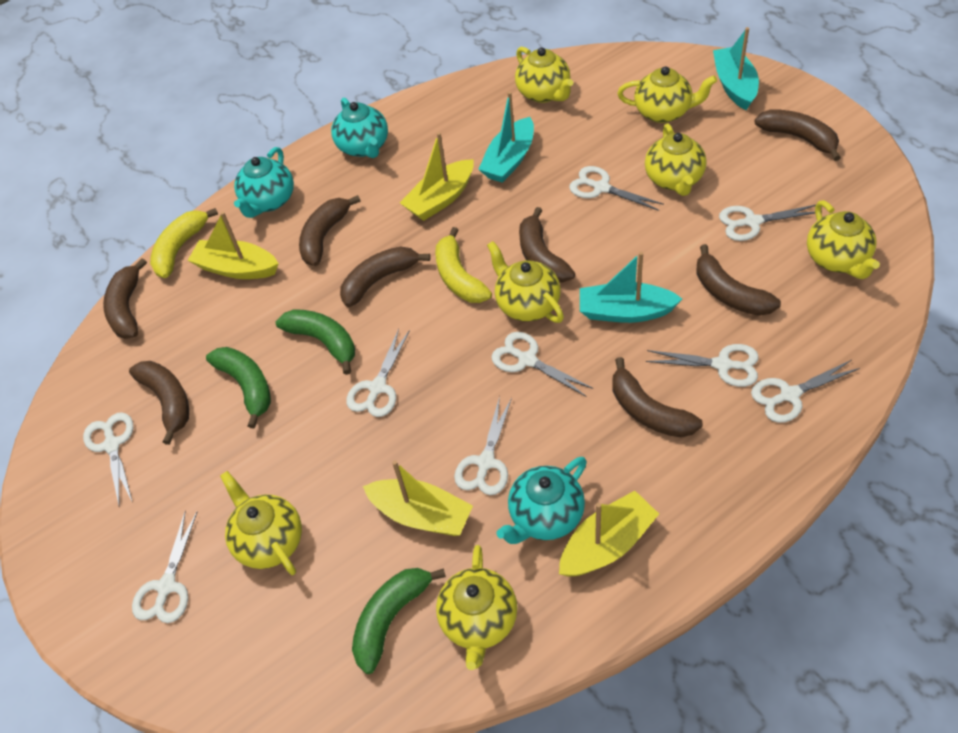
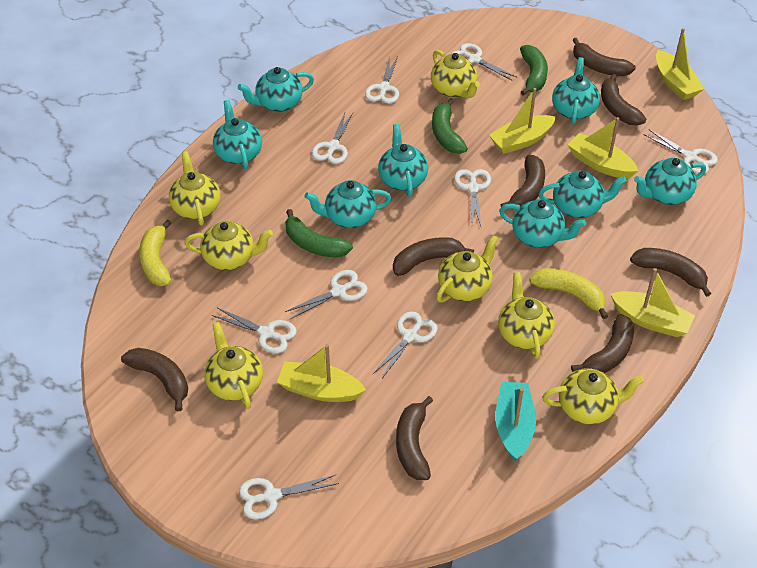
turquoise boat: 3 -> 1
turquoise teapot: 3 -> 8
yellow boat: 4 -> 5

